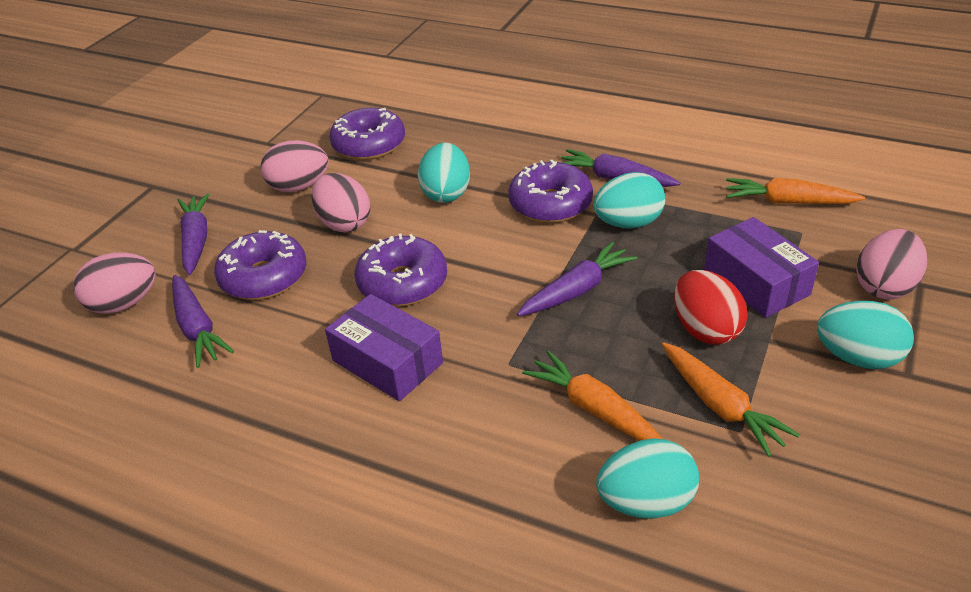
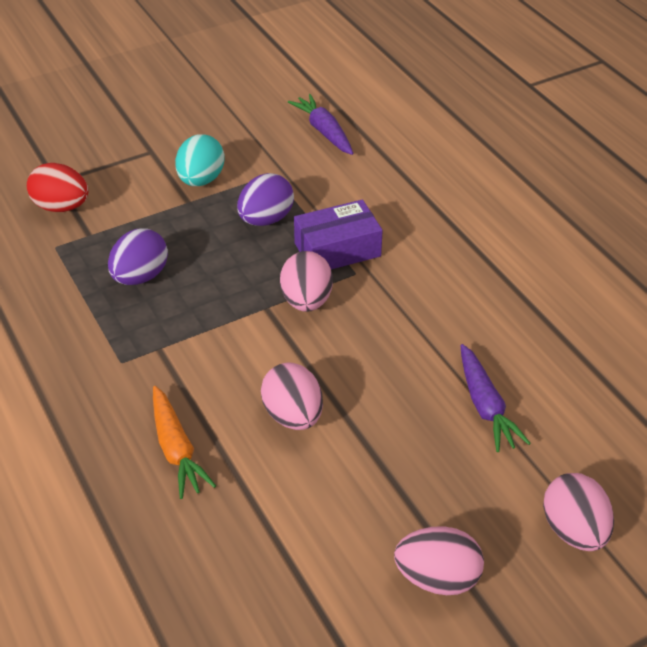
orange carrot: 3 -> 1
purple box: 2 -> 1
purple carrot: 4 -> 2
purple donut: 4 -> 0
purple egg: 0 -> 2
turquoise egg: 4 -> 1

